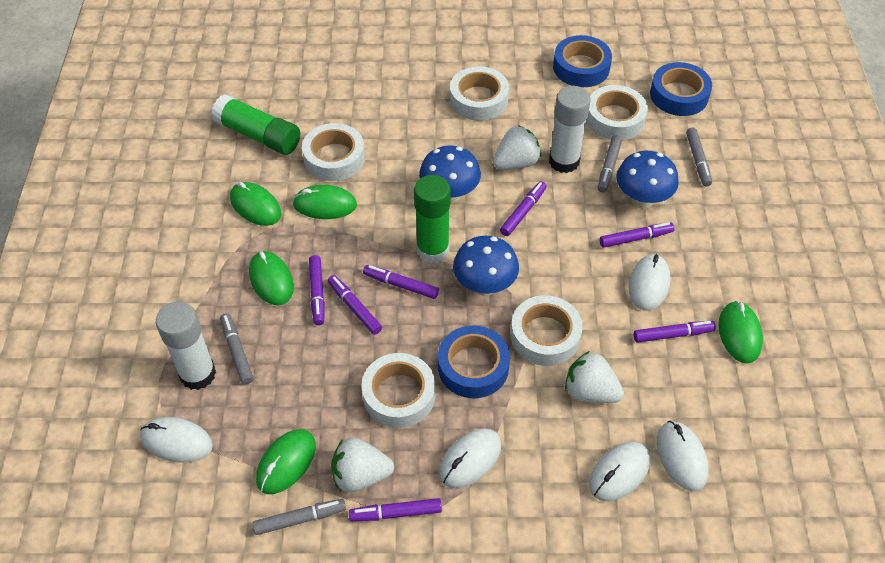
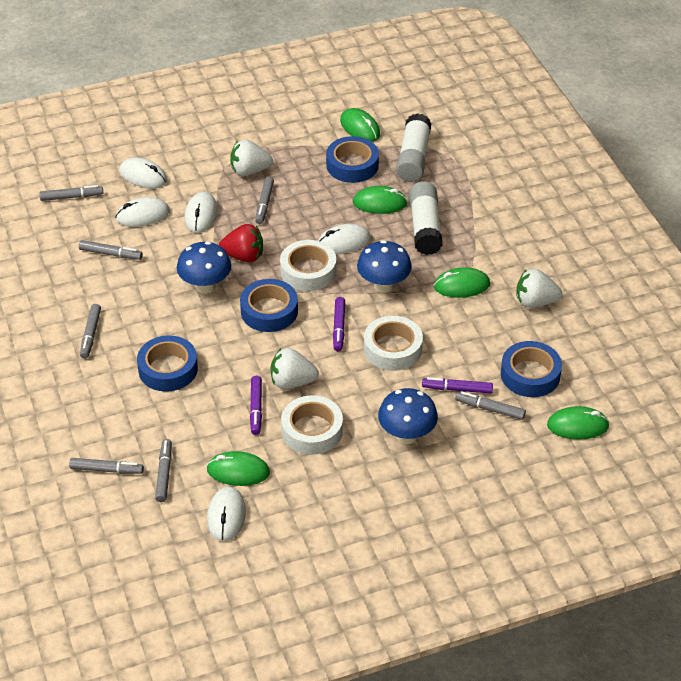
blue tape: 3 -> 4
green glue stick: 2 -> 0
grey marker: 4 -> 7
purple marker: 7 -> 3
red strawberry: 0 -> 1
white tape: 5 -> 3

